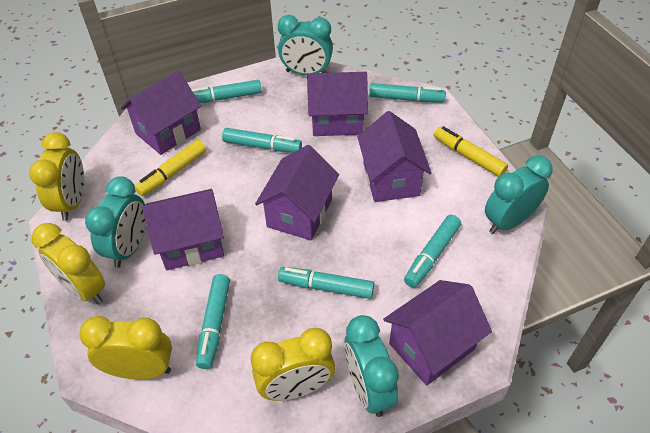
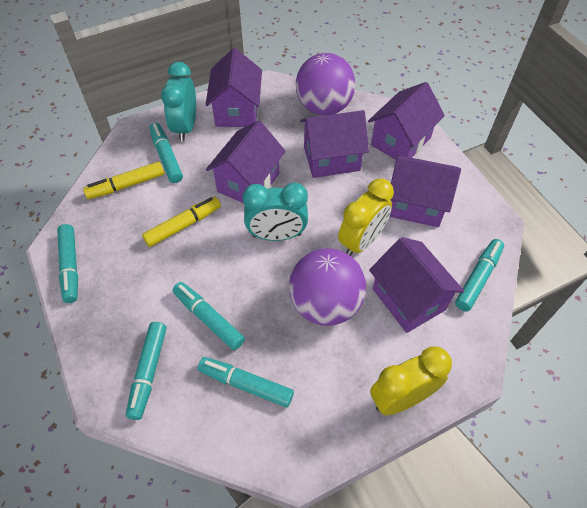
purple ball: 0 -> 2
turquoise clock: 4 -> 2
yellow clock: 4 -> 2

